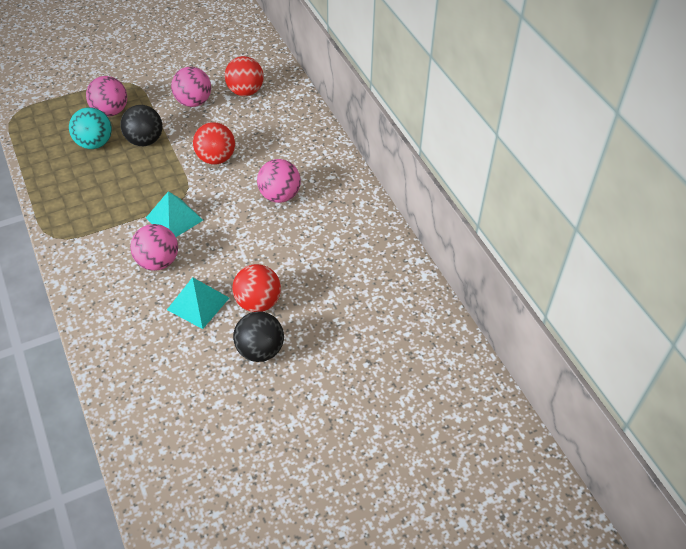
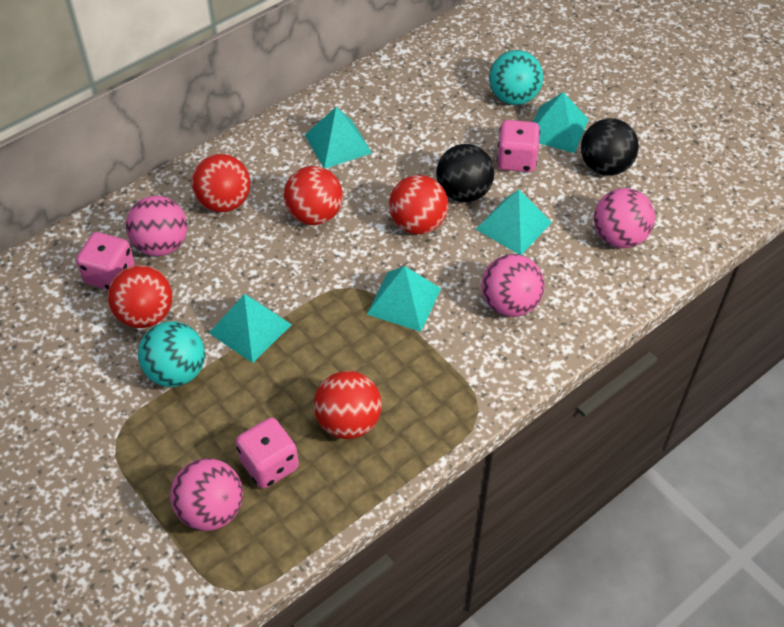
pink dice: 0 -> 3
red ball: 3 -> 5
turquoise ball: 1 -> 2
turquoise pyramid: 2 -> 5

